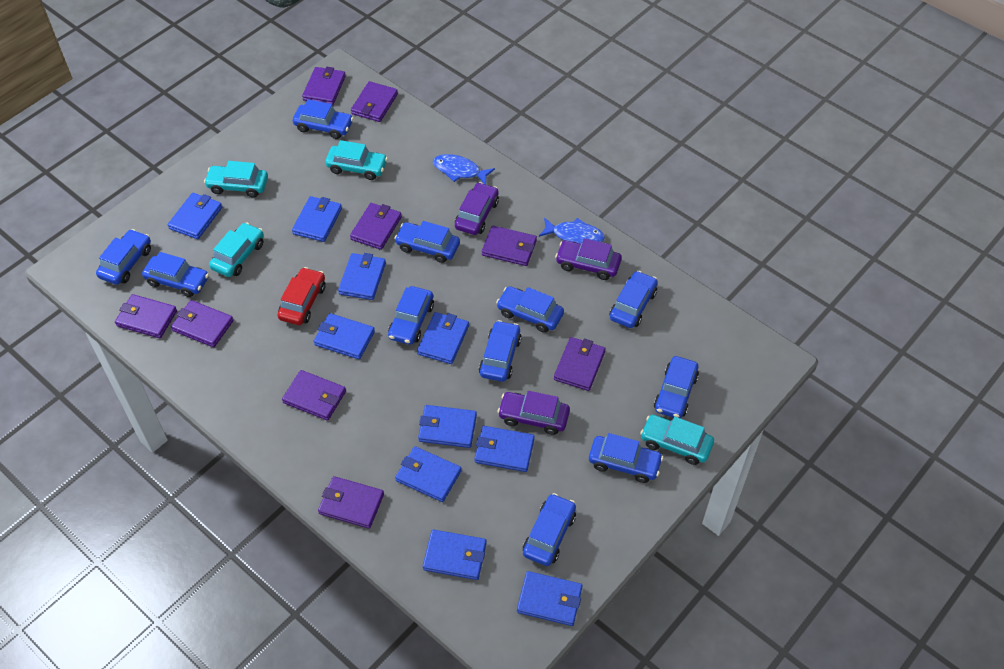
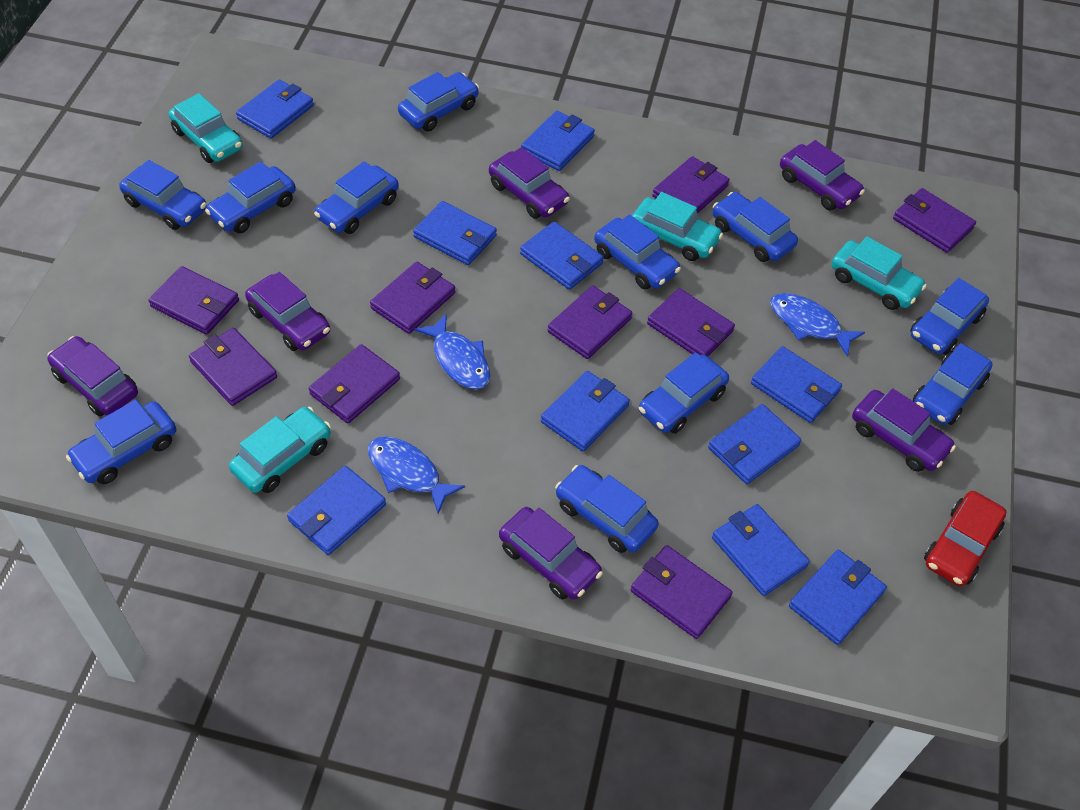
blue fish: 2 -> 3
purple car: 3 -> 6

